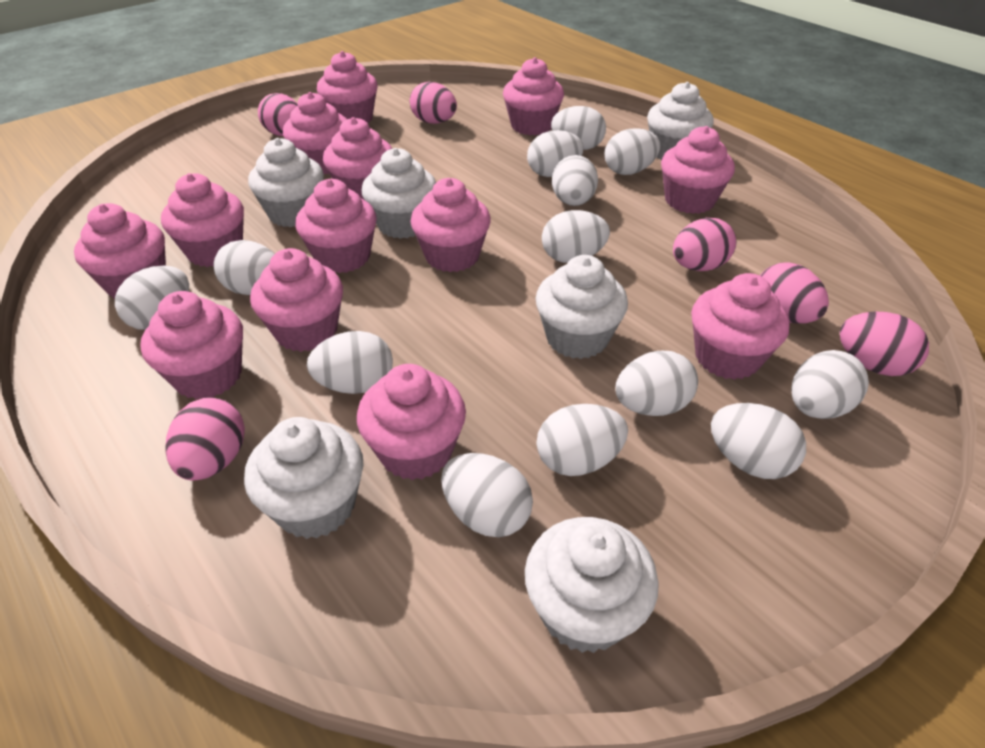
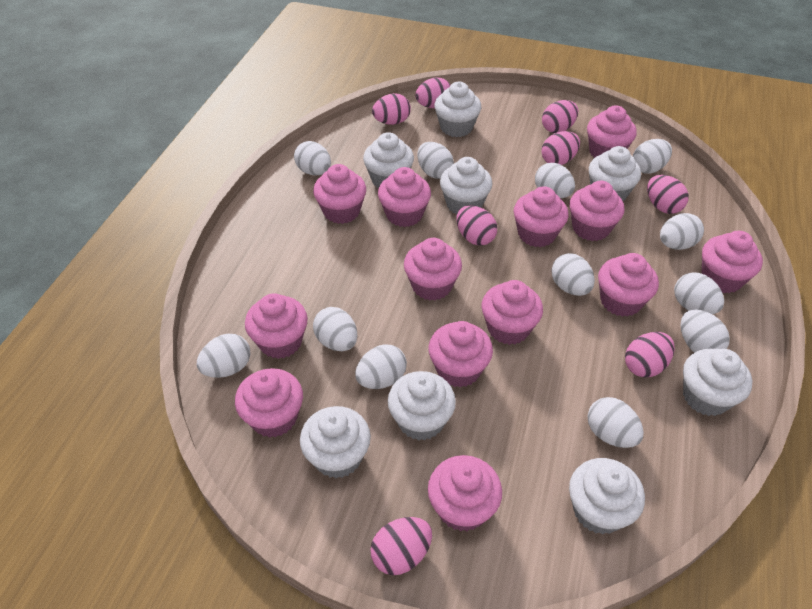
pink egg: 6 -> 8
white cupcake: 6 -> 8
white egg: 13 -> 12

